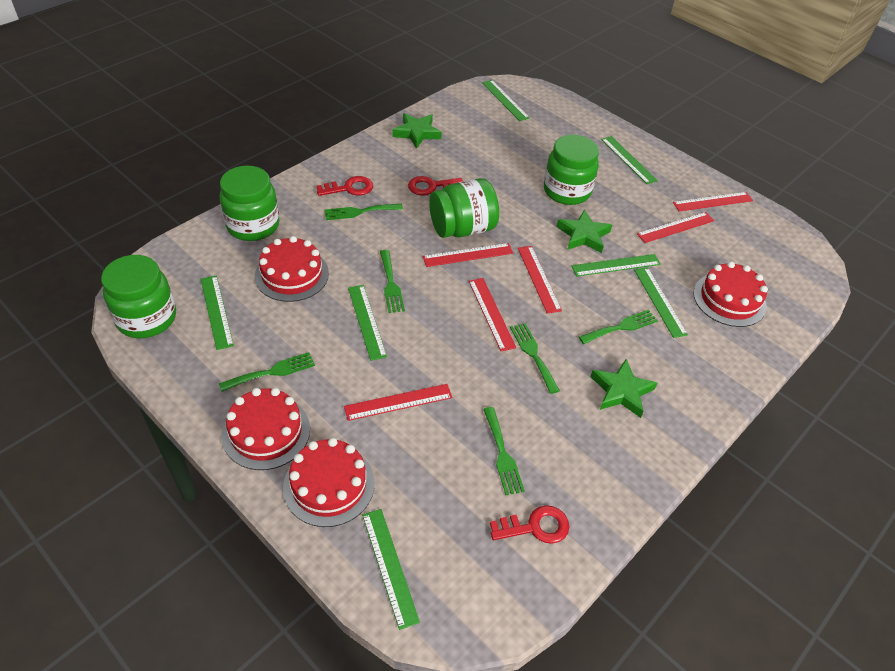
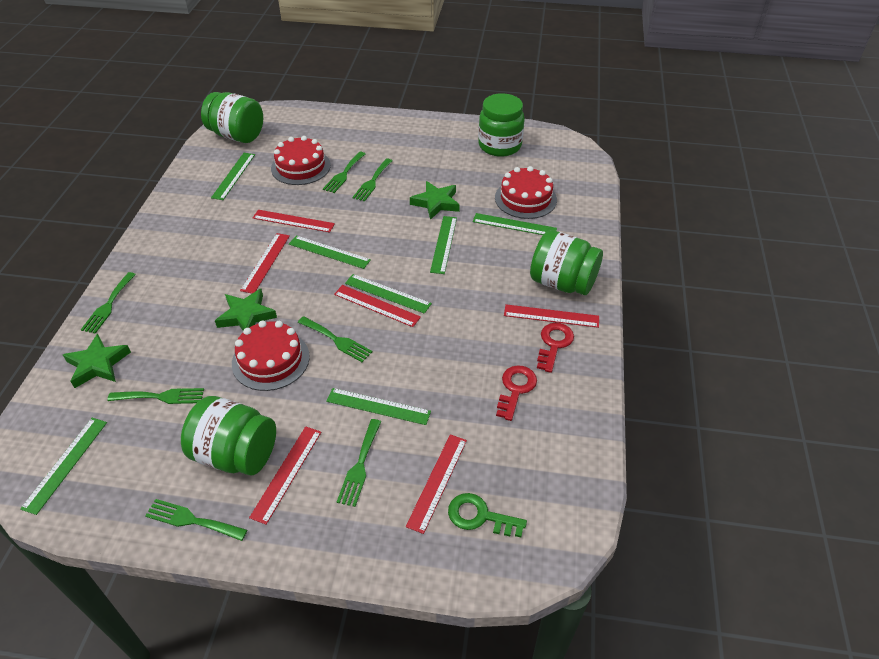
green fork: 6 -> 7
green key: 0 -> 1
red cake: 4 -> 3
red key: 3 -> 2

